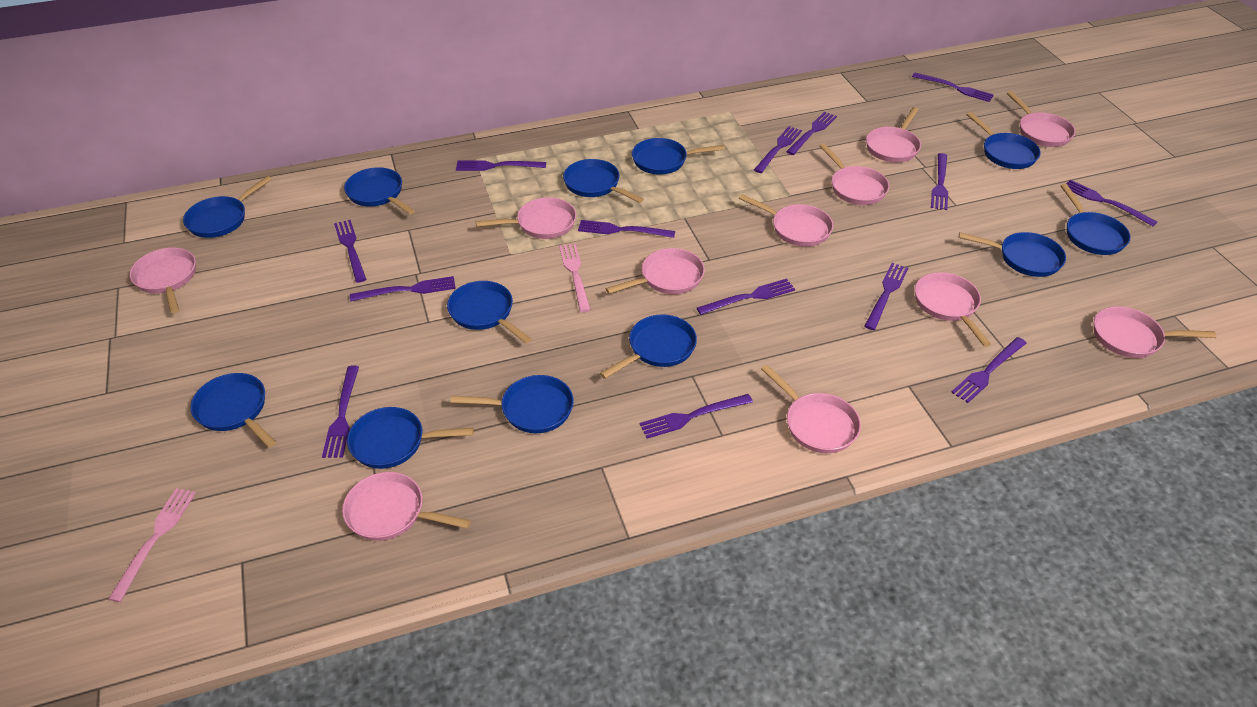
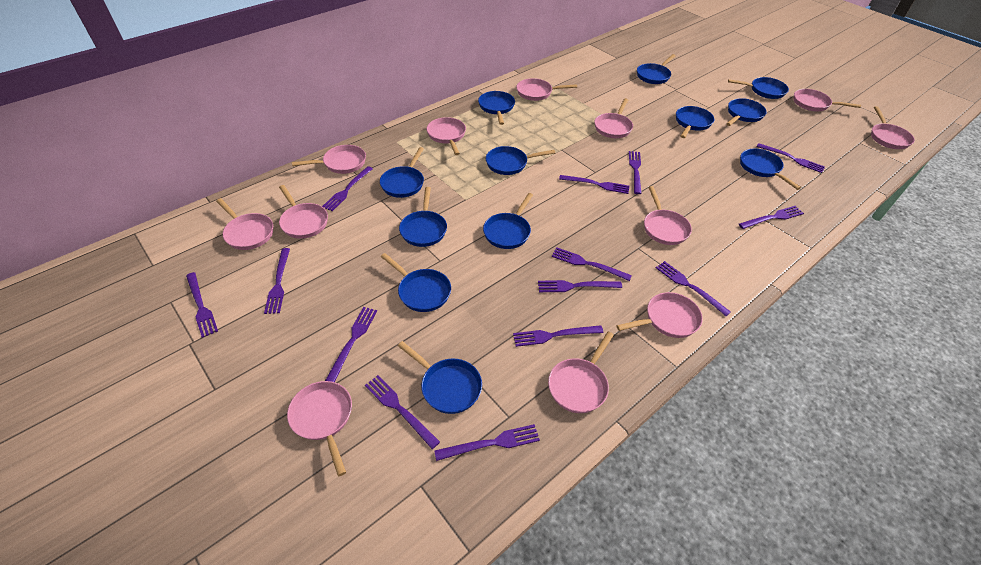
pink fork: 2 -> 0
pink pan: 11 -> 12

